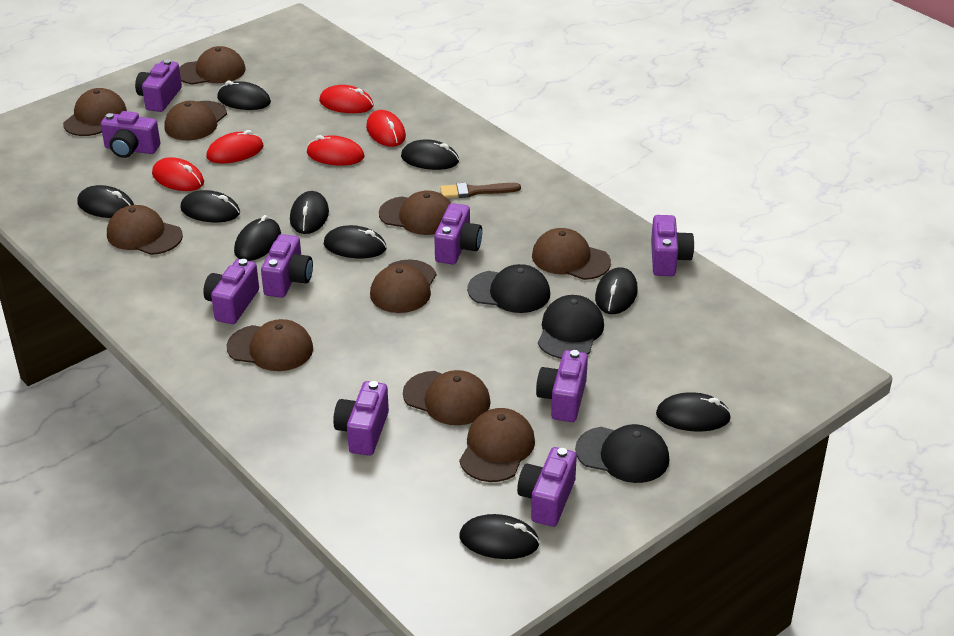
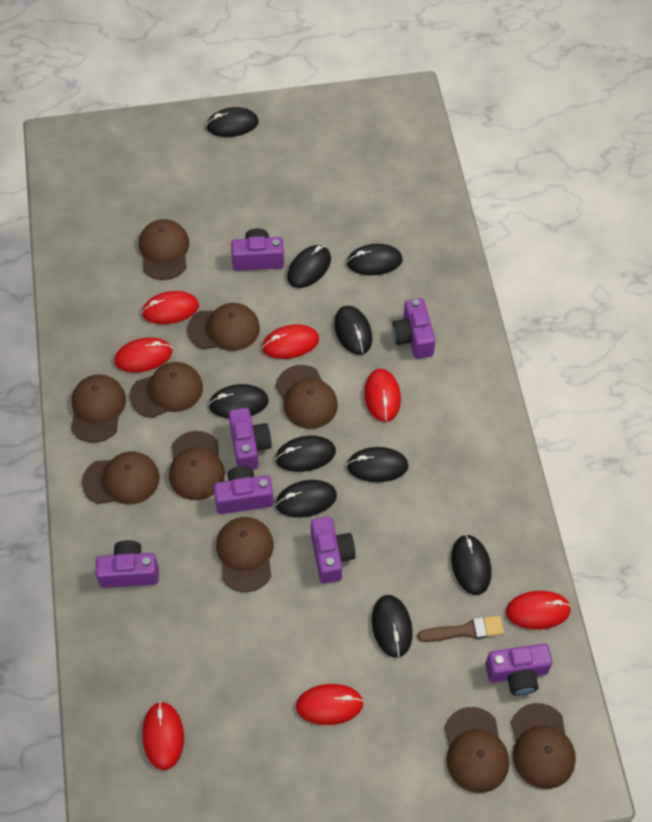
black cap: 3 -> 0
purple camera: 9 -> 7
red mouse: 5 -> 7

